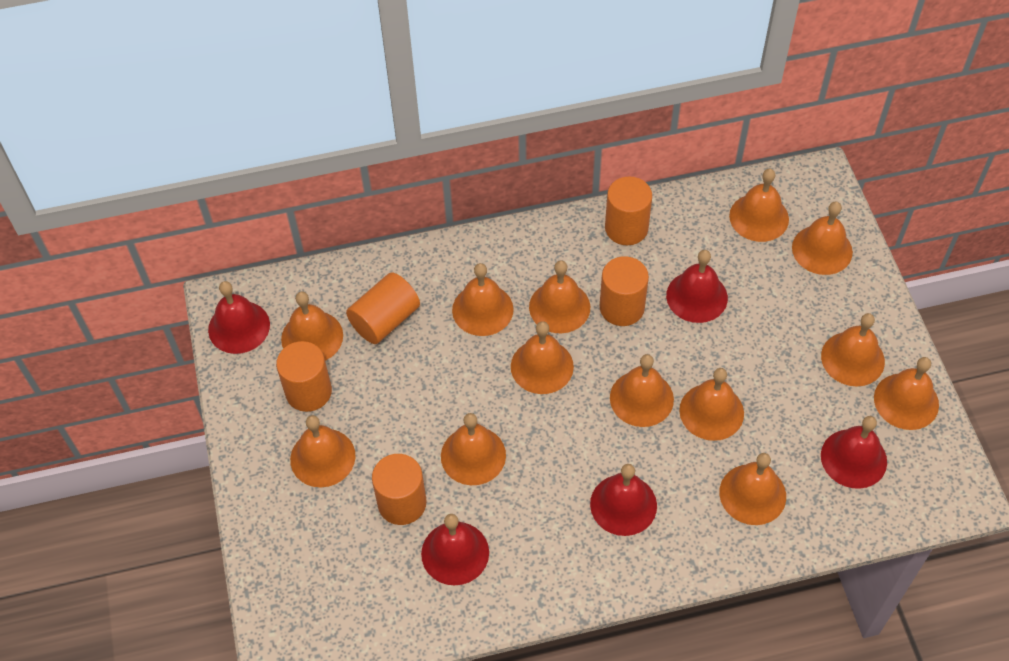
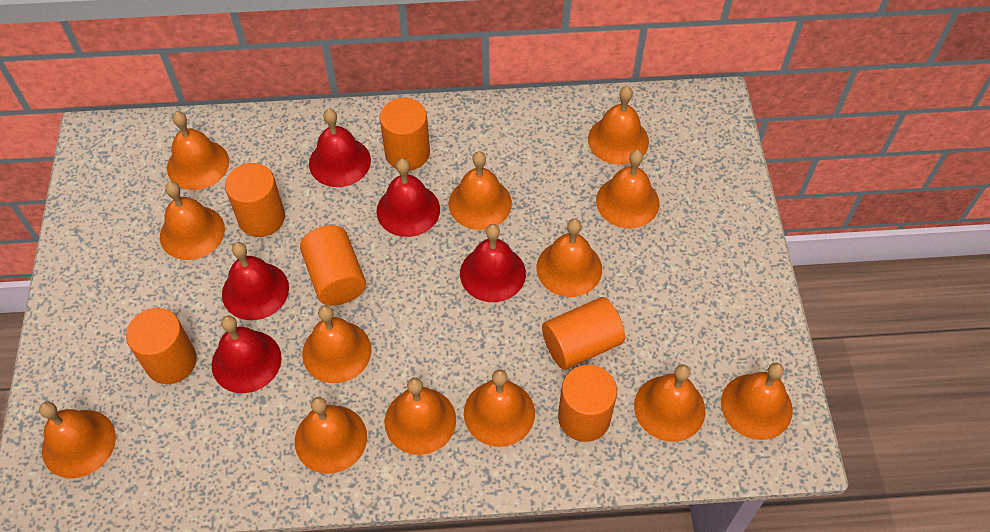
orange cylinder: 5 -> 6

